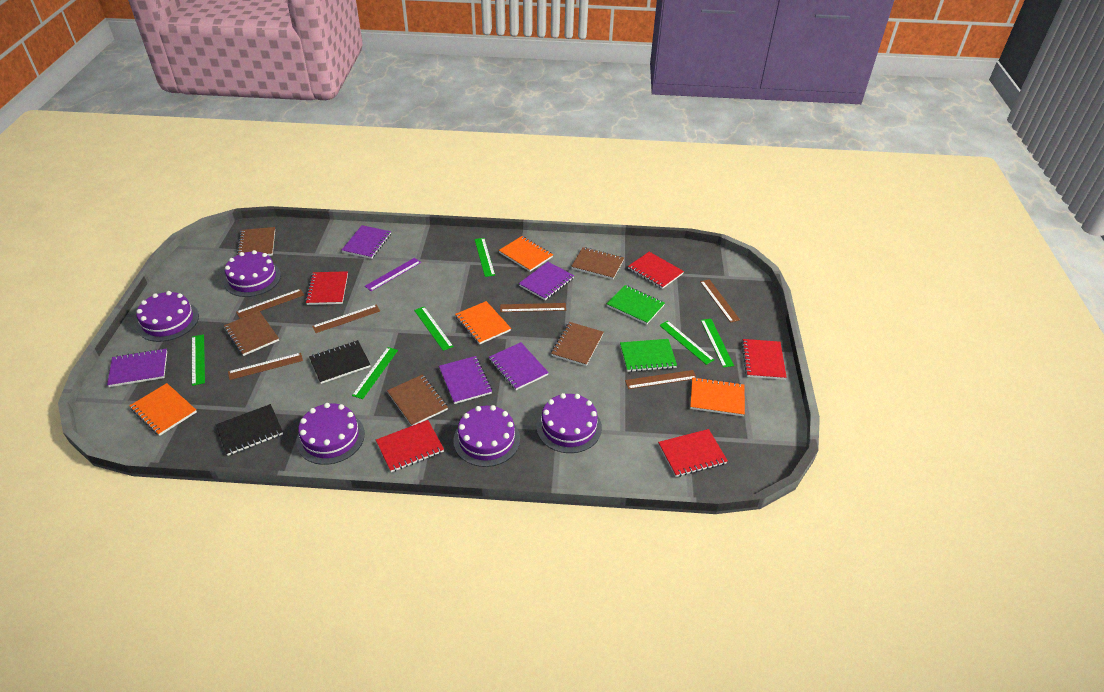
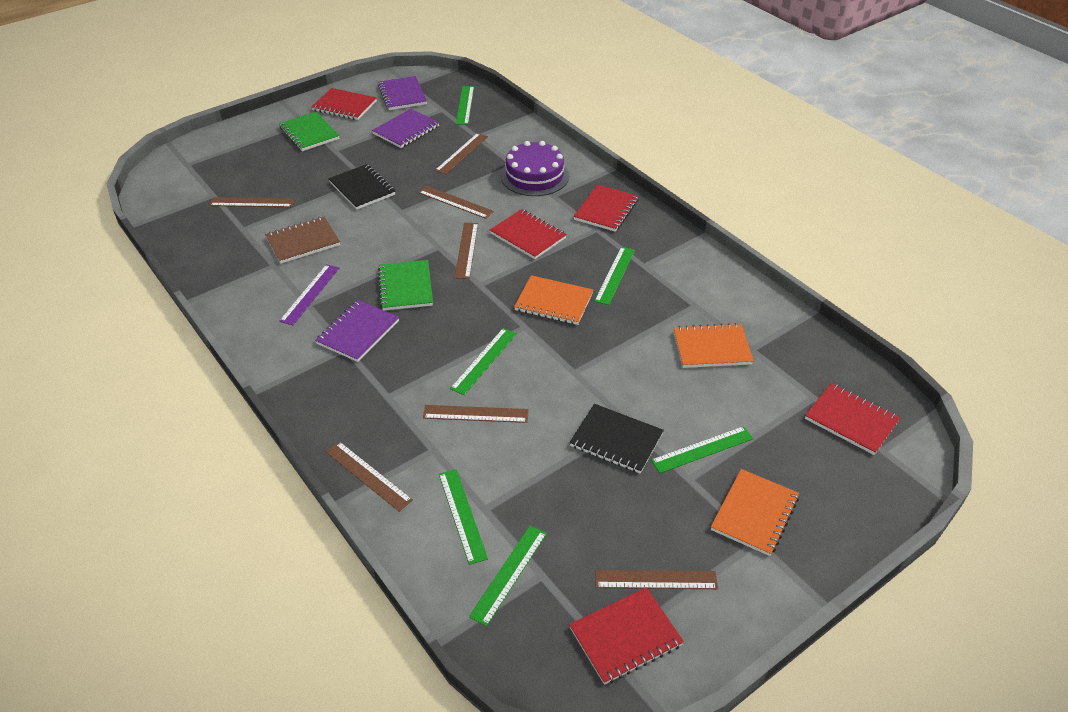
brown notebook: 5 -> 1
brown ruler: 6 -> 7
orange notebook: 4 -> 3
purple cake: 5 -> 1
purple notebook: 5 -> 3

